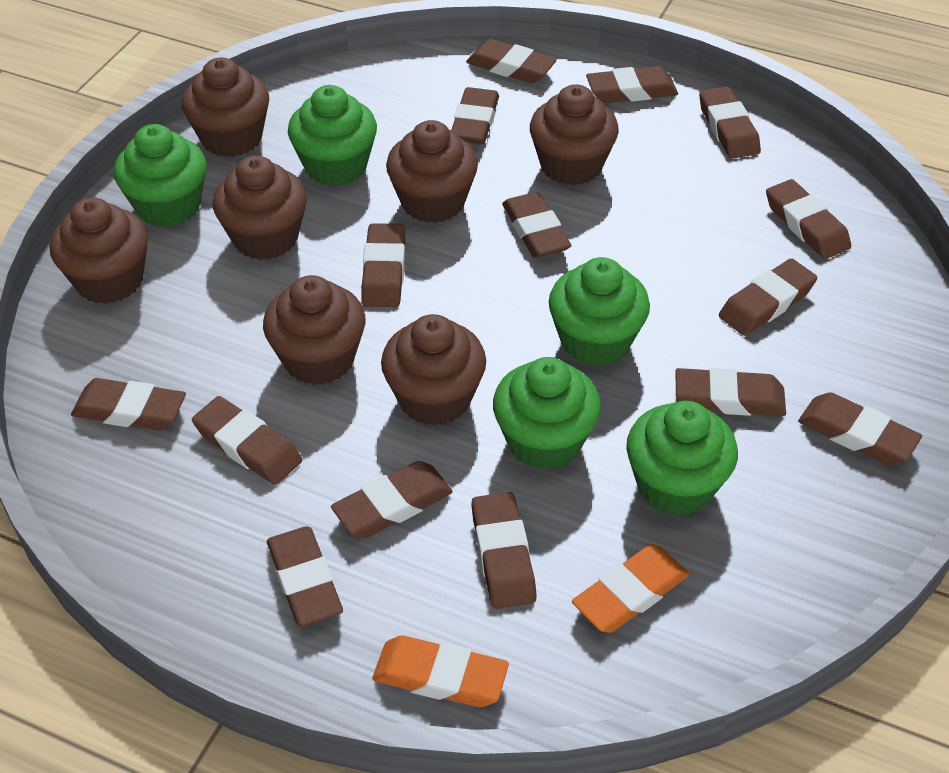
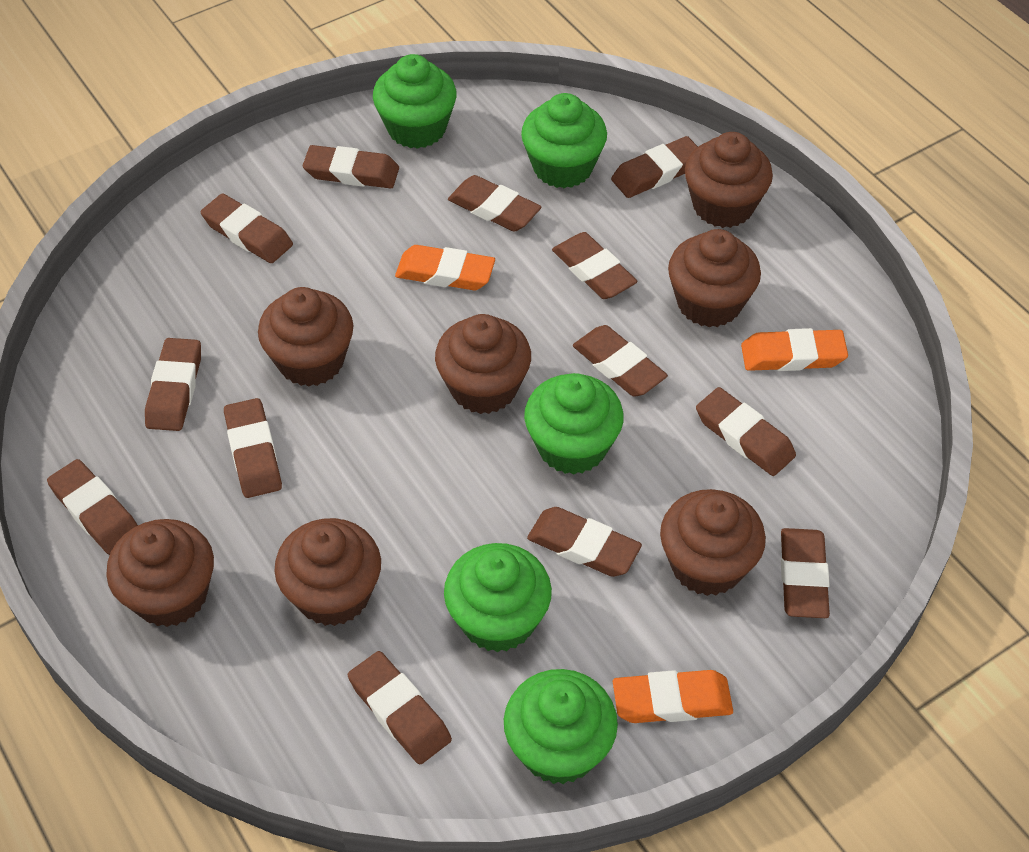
brown eraser: 15 -> 13
orange eraser: 2 -> 3

